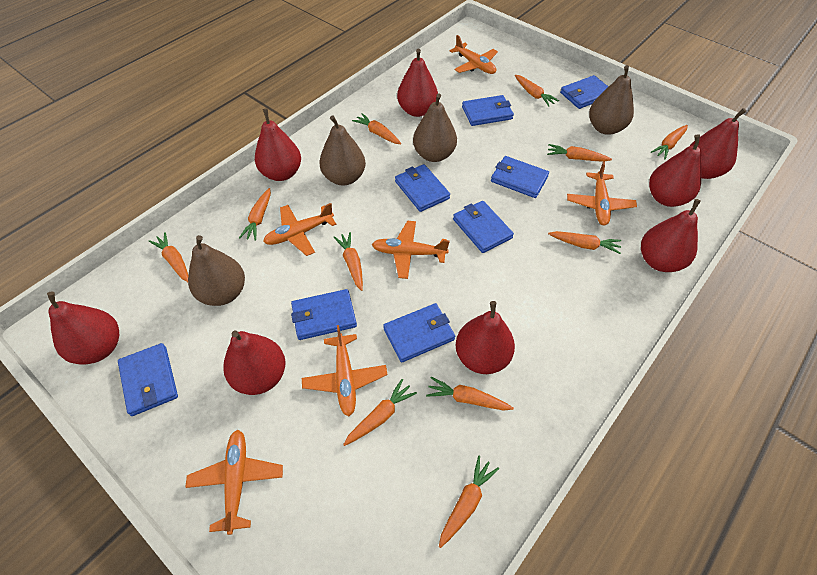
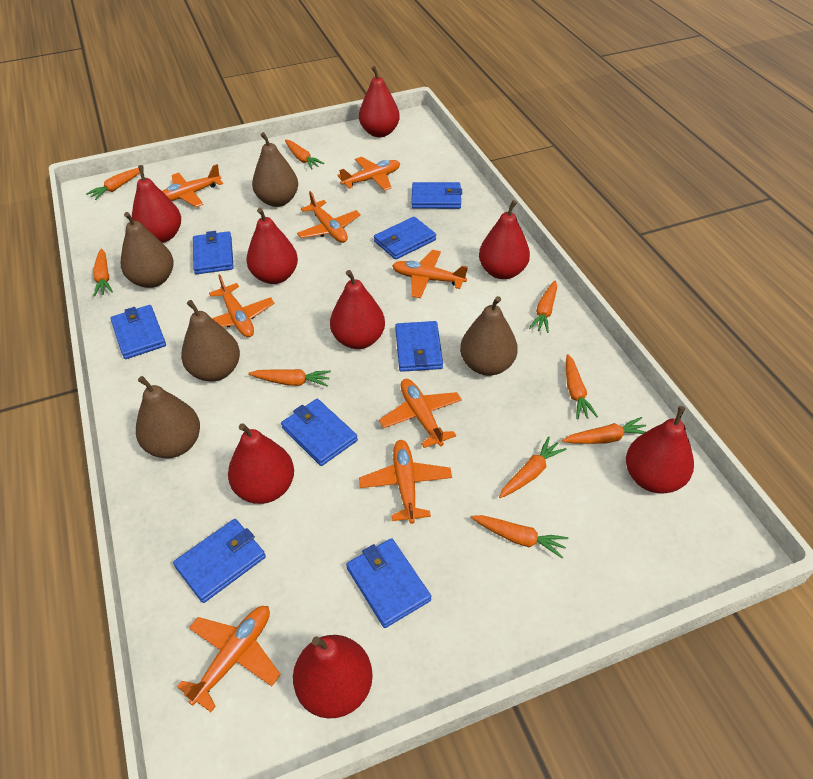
brown pear: 4 -> 5
orange carrot: 11 -> 9
orange plane: 6 -> 8

